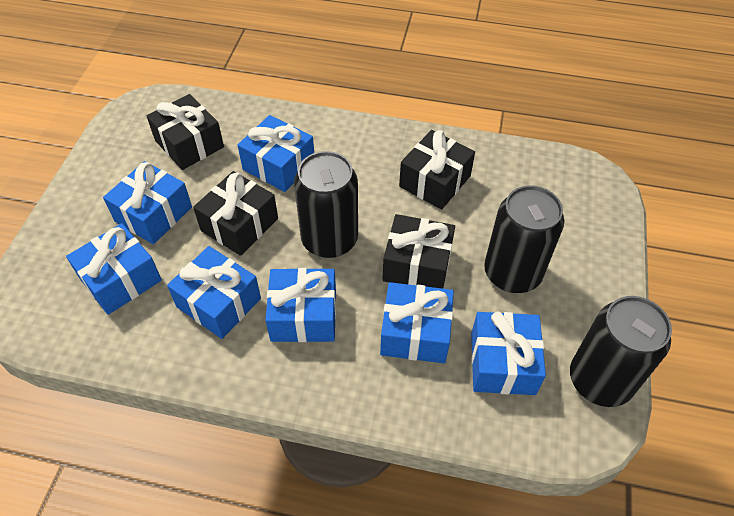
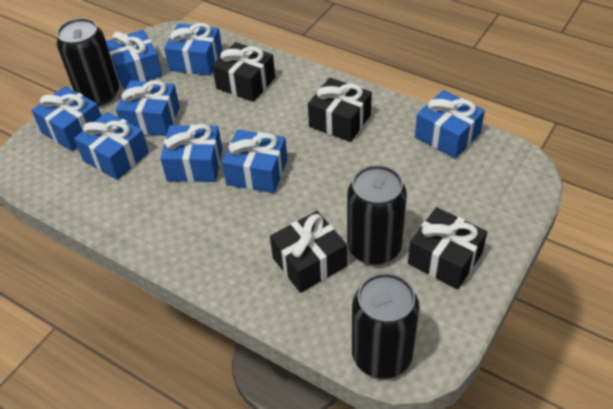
blue gift: 7 -> 8

